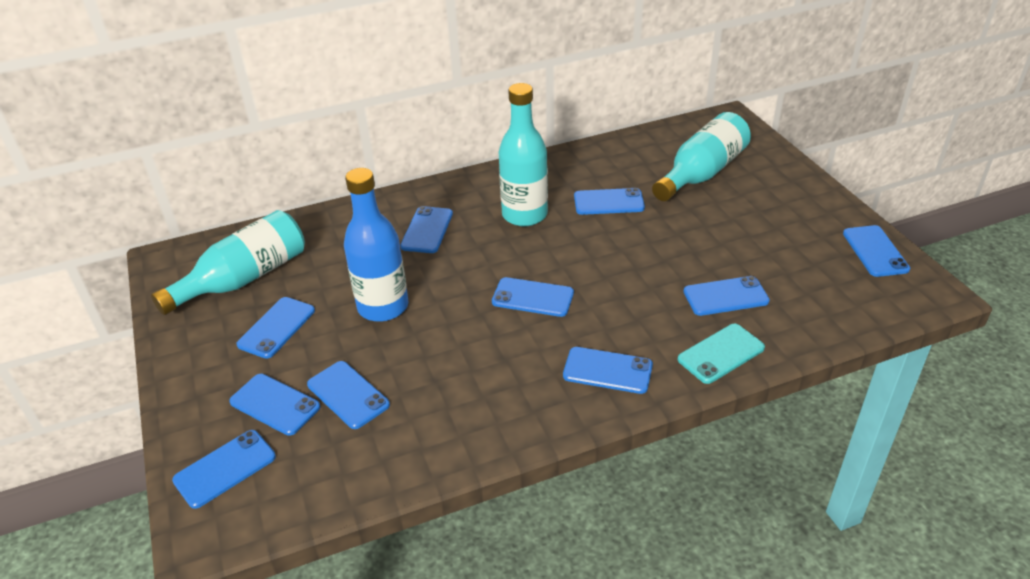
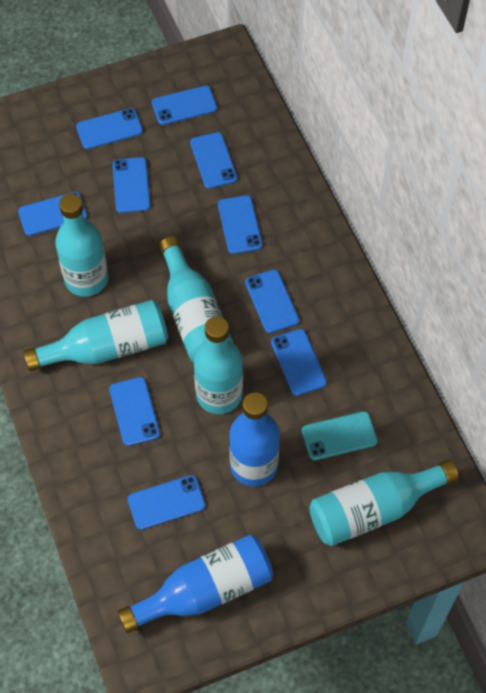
blue bottle: 1 -> 2
turquoise bottle: 3 -> 5

